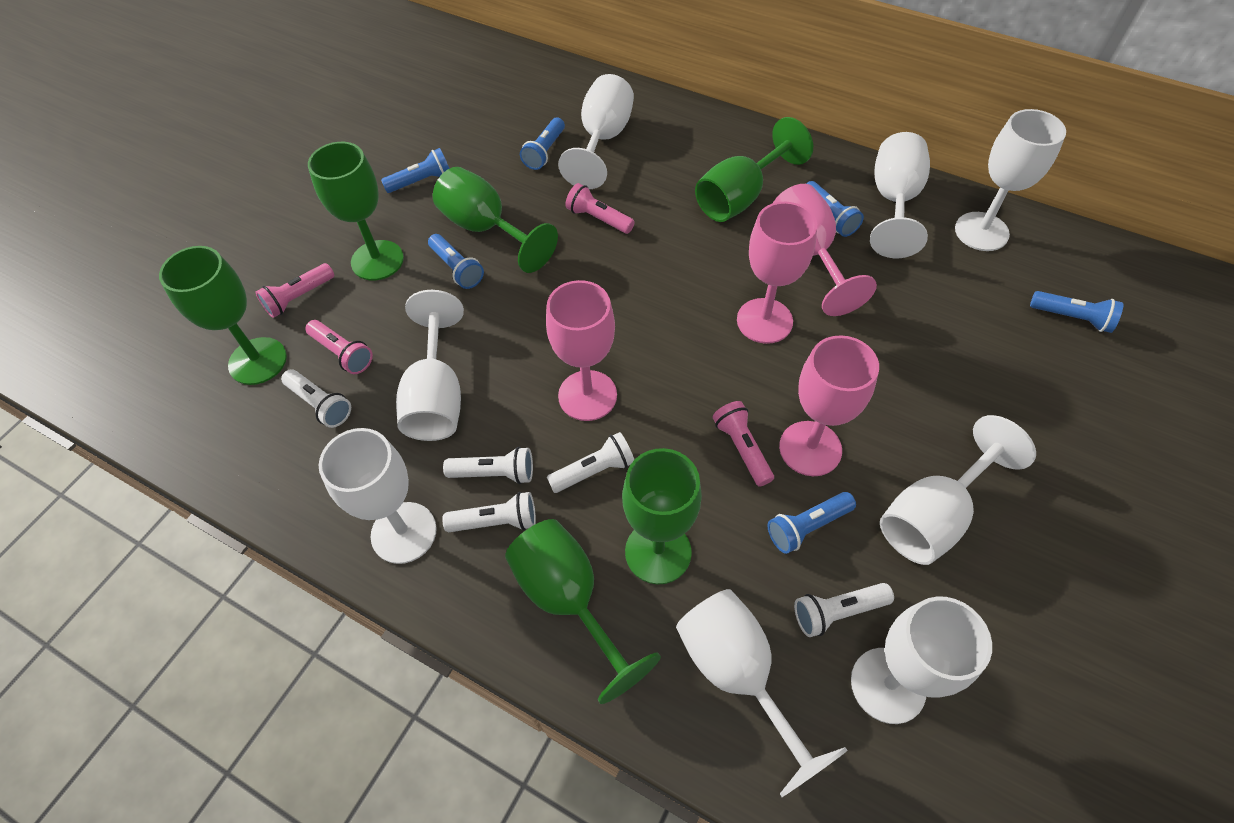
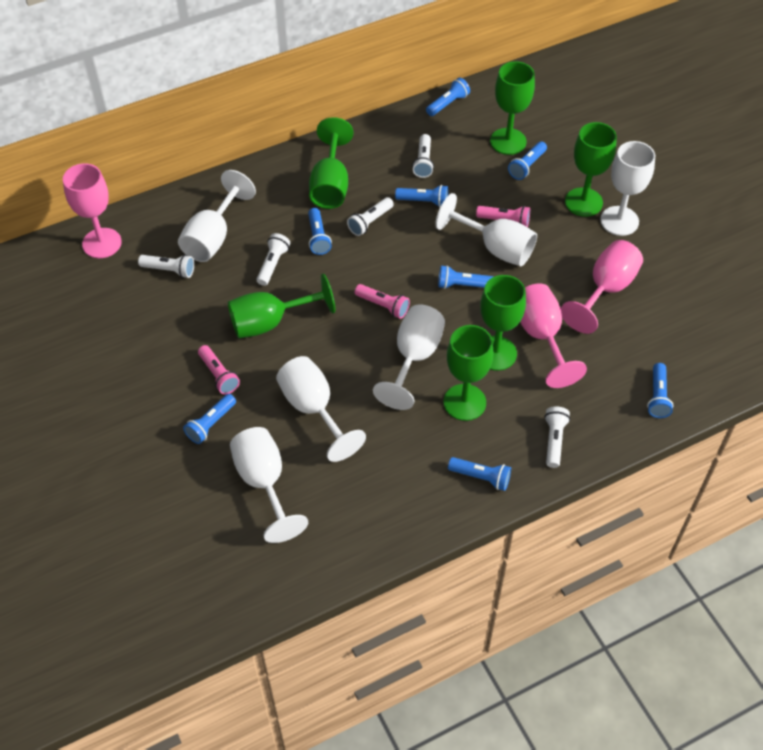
blue flashlight: 6 -> 8
pink flashlight: 4 -> 3
pink goblet: 4 -> 3
white goblet: 8 -> 6

